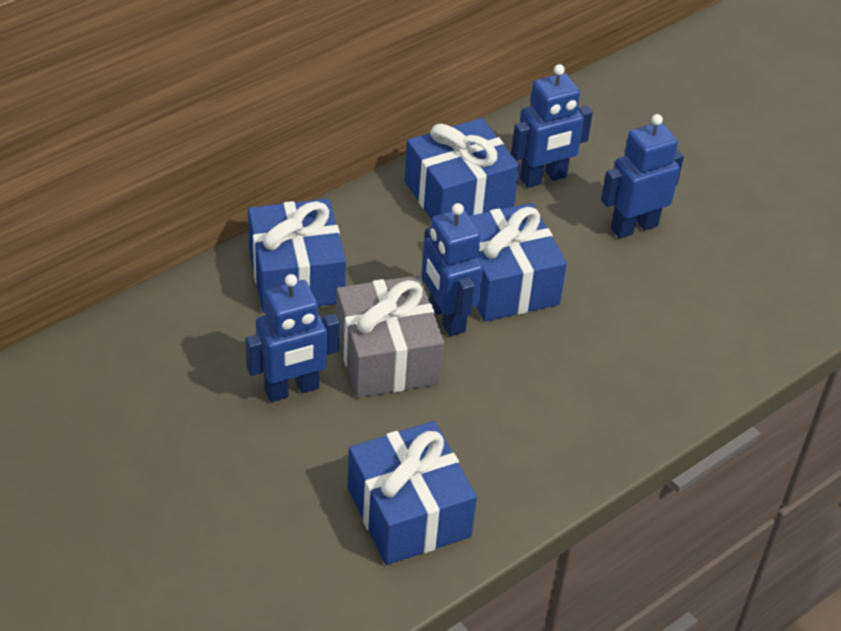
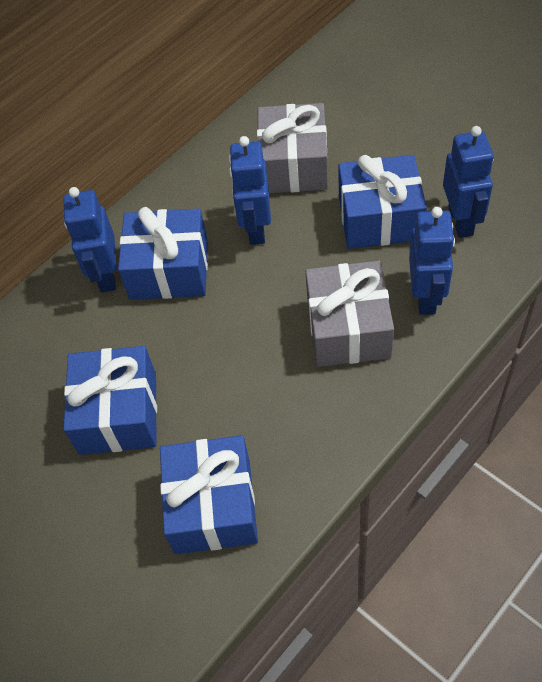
grey gift: 1 -> 2

